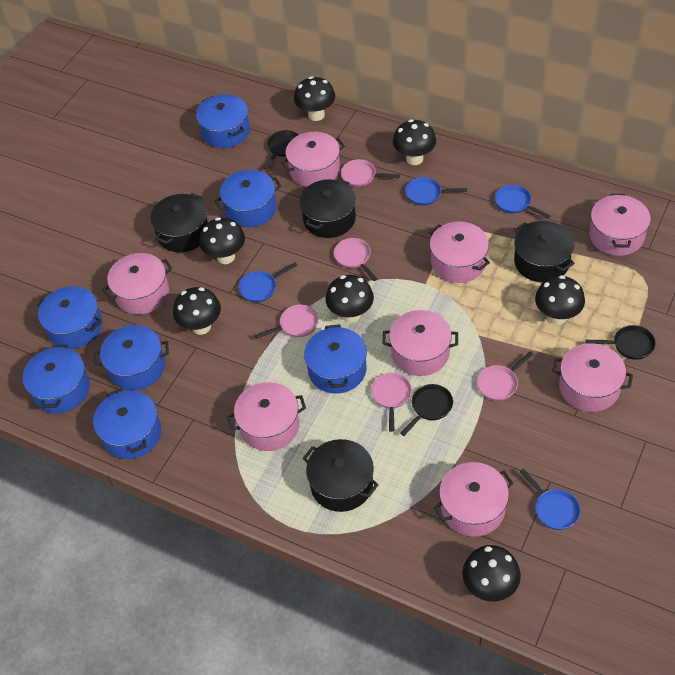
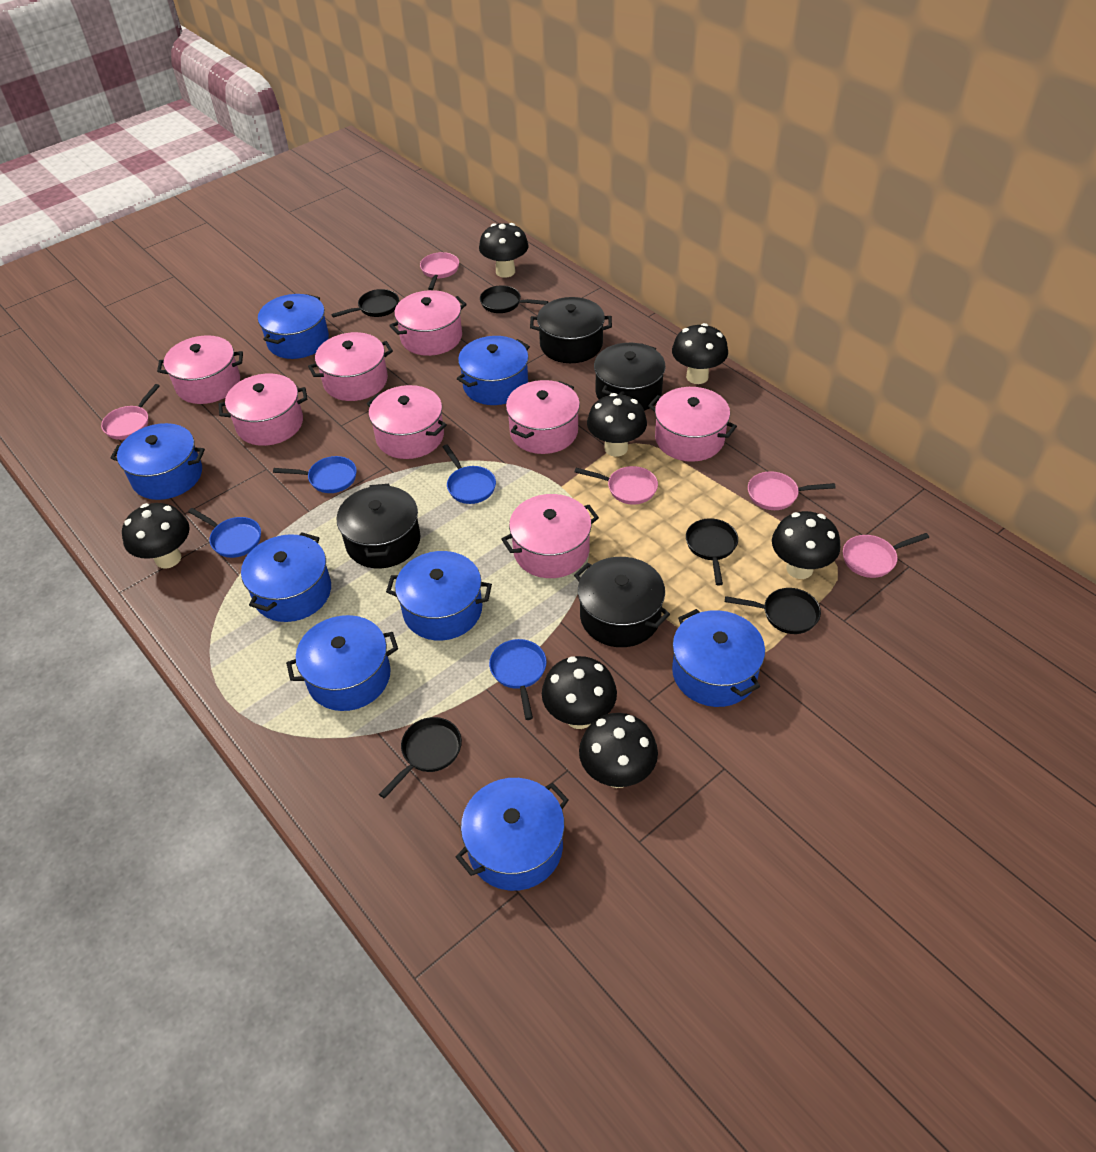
black pan: 3 -> 5
blue pot: 7 -> 8

